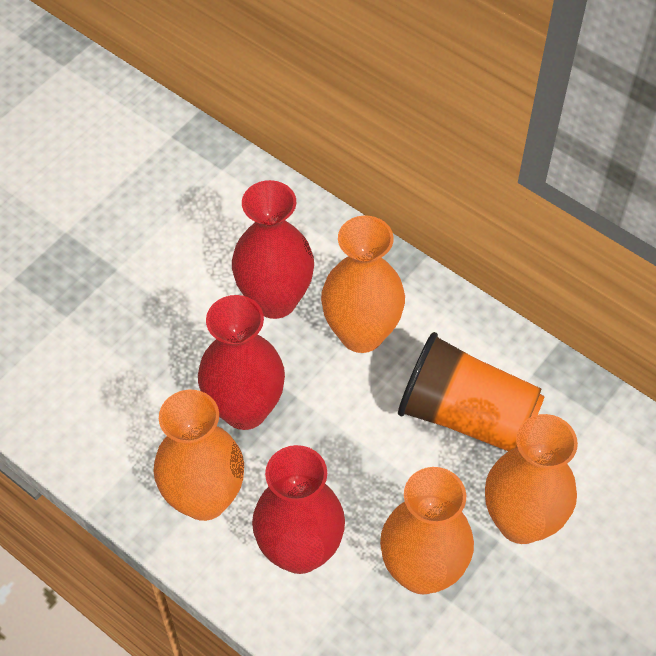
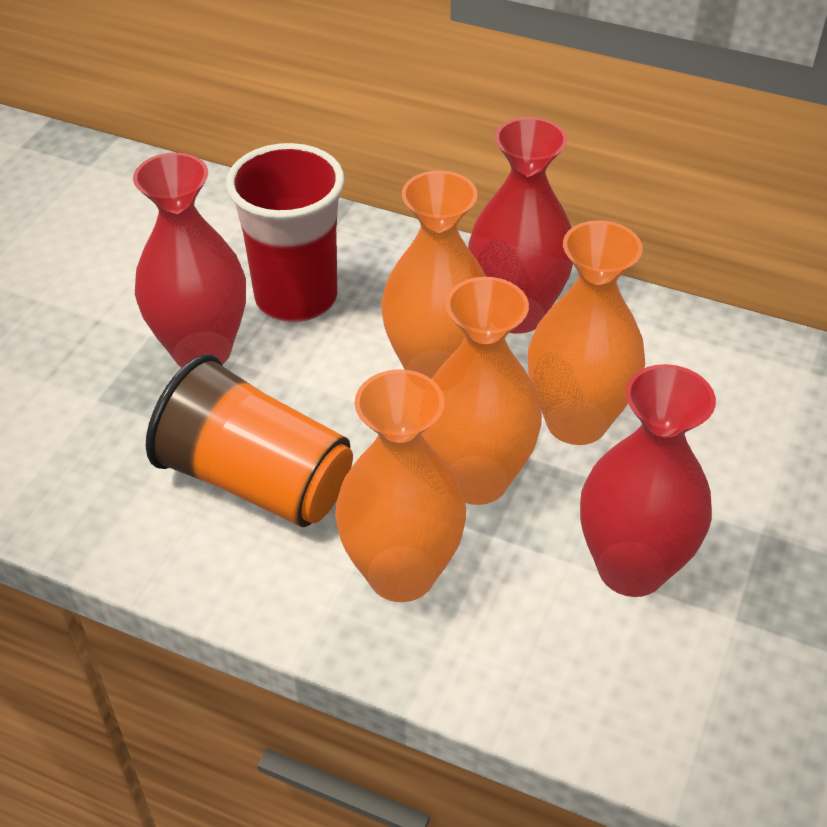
red cup: 0 -> 1

